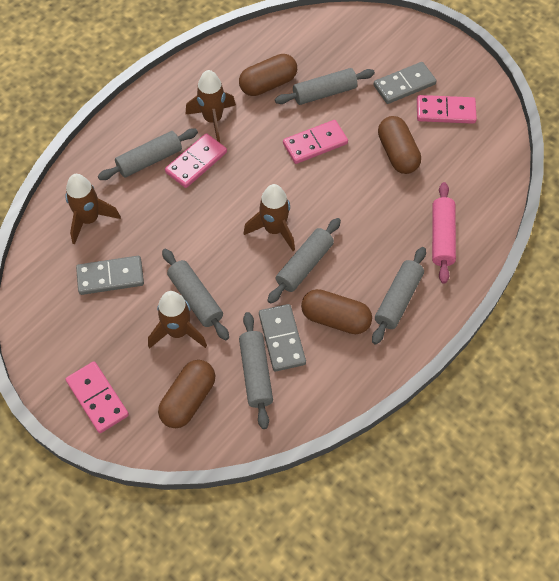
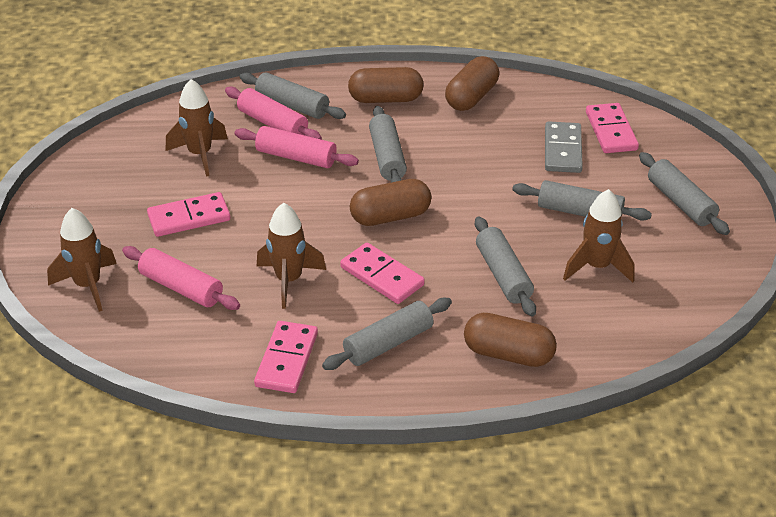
grey domino: 3 -> 1
pink rolling pin: 1 -> 3

